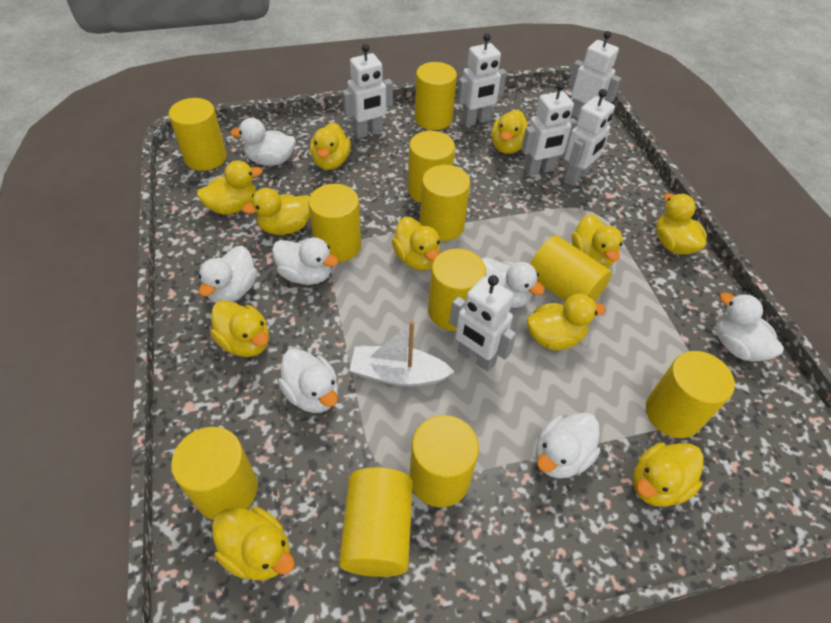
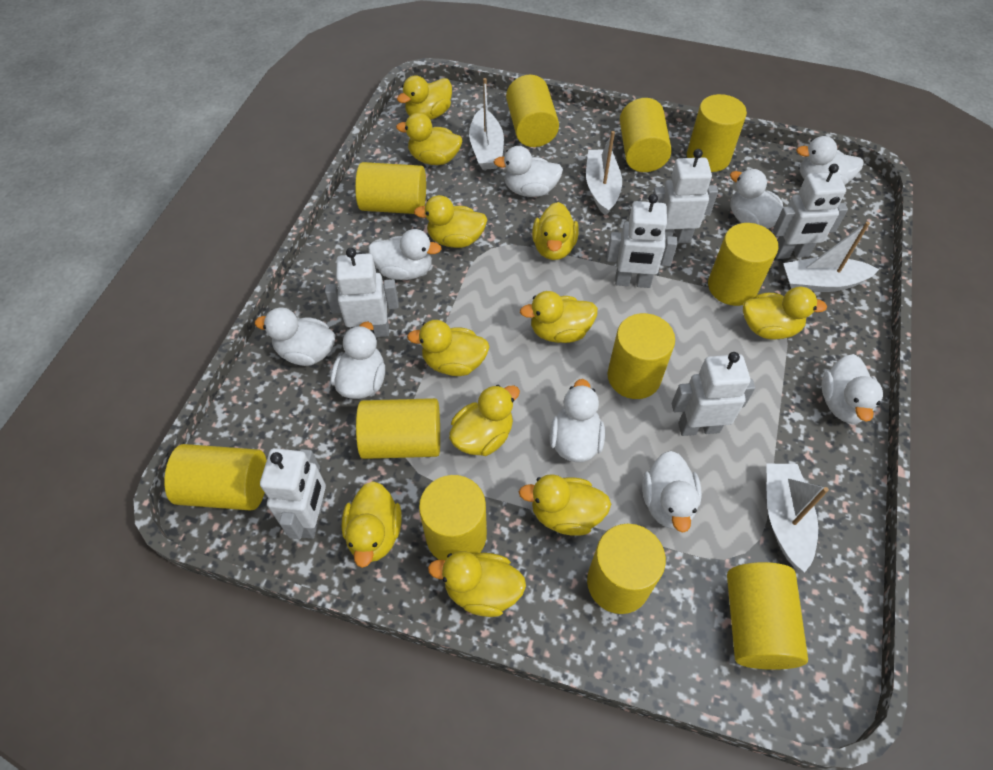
white boat: 1 -> 4
white duck: 7 -> 9

